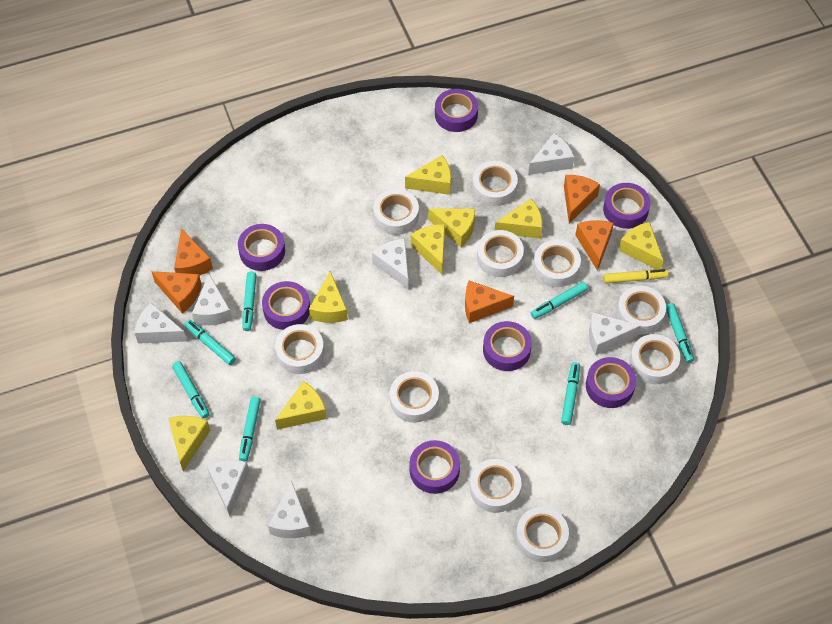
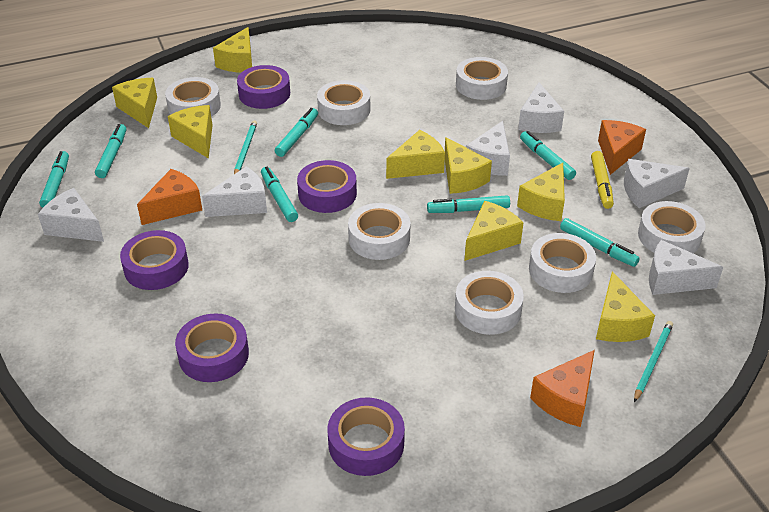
orange cheese: 5 -> 3
purple tape: 7 -> 5
turquoise pencil: 0 -> 2
white cheese: 7 -> 6
white tape: 10 -> 7

